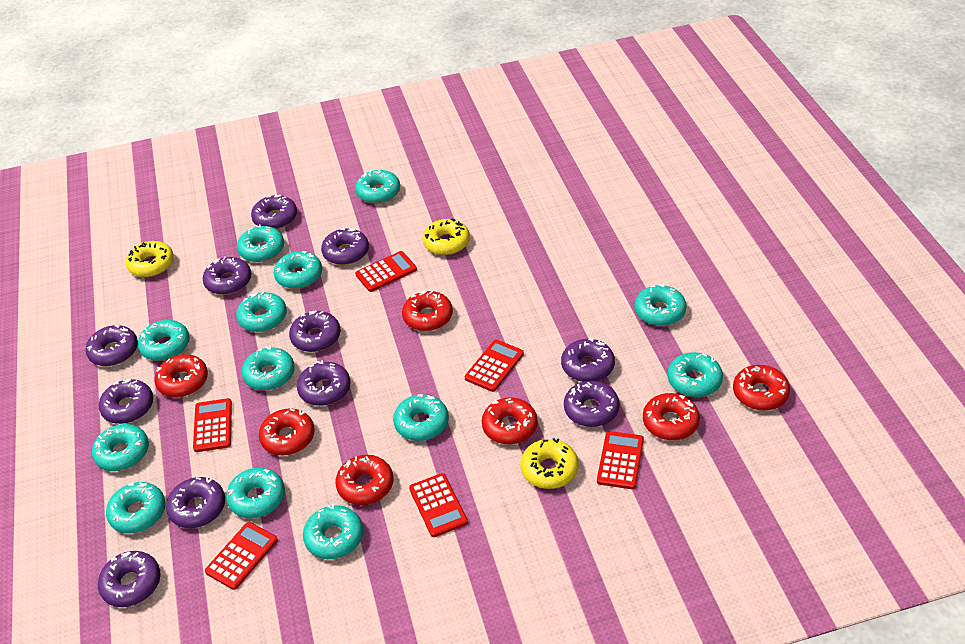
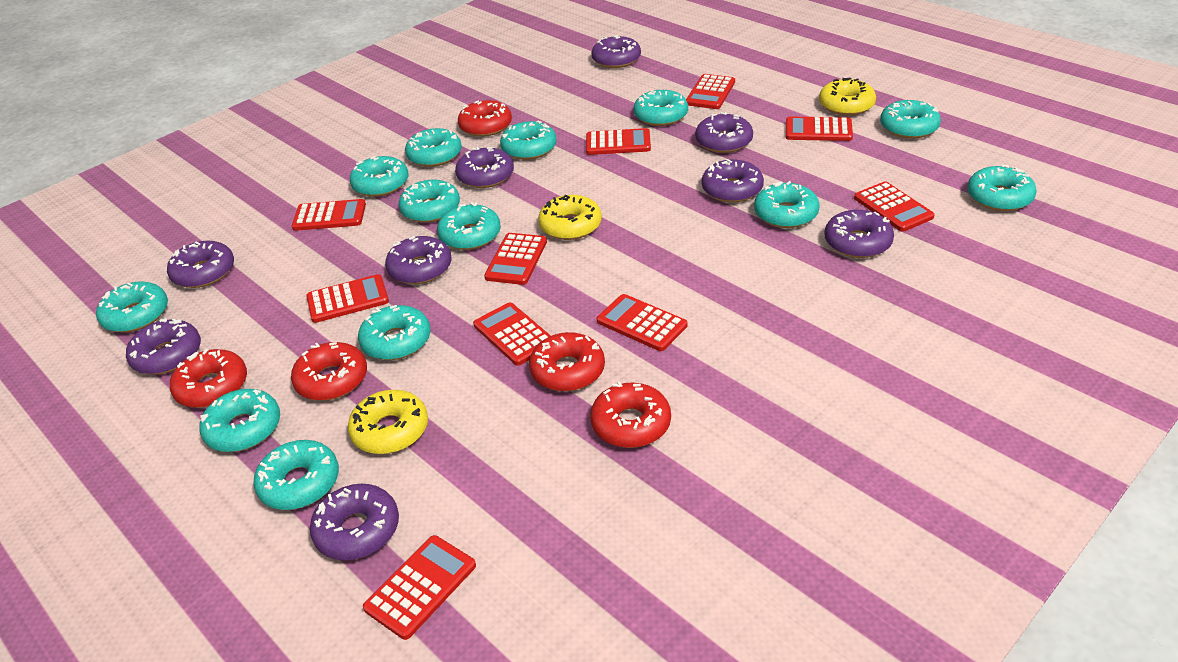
purple donut: 11 -> 9
red calculator: 6 -> 10
red donut: 7 -> 5

